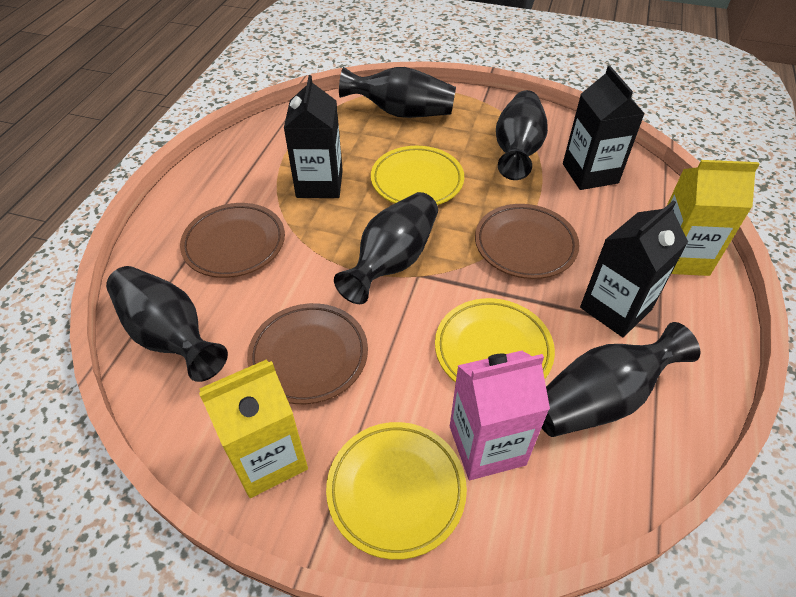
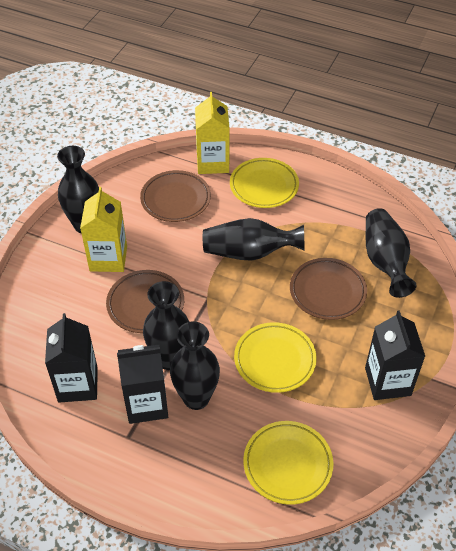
pink carton: 1 -> 0

